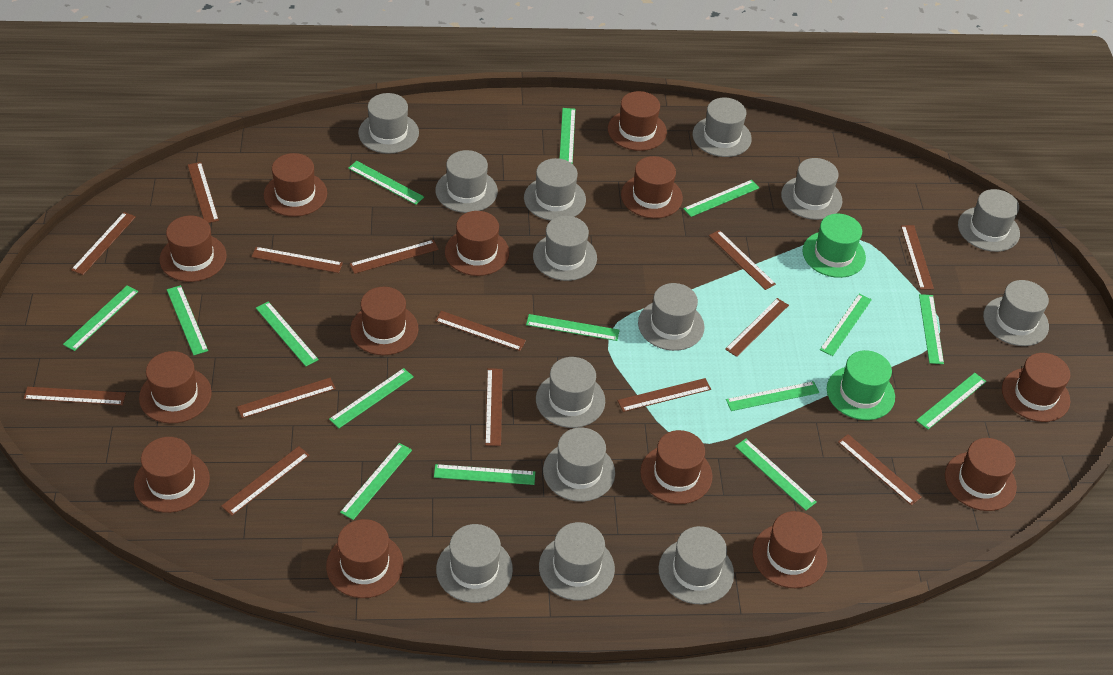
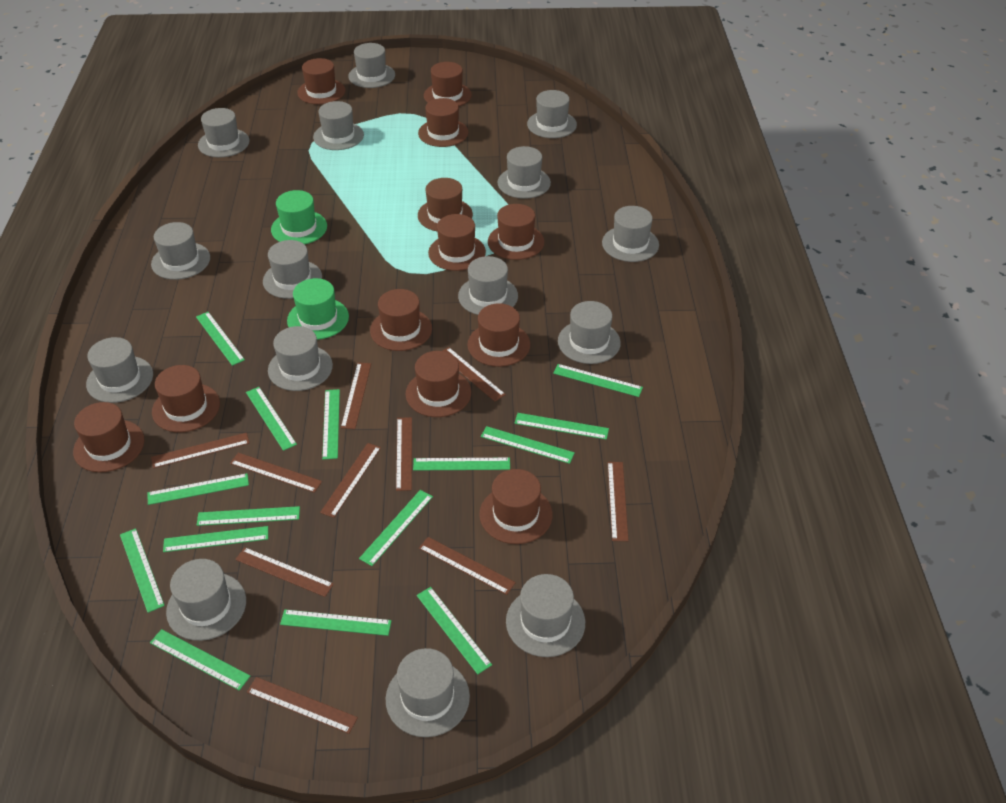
brown hat: 13 -> 12
brown ruler: 14 -> 10
grey hat: 14 -> 15

